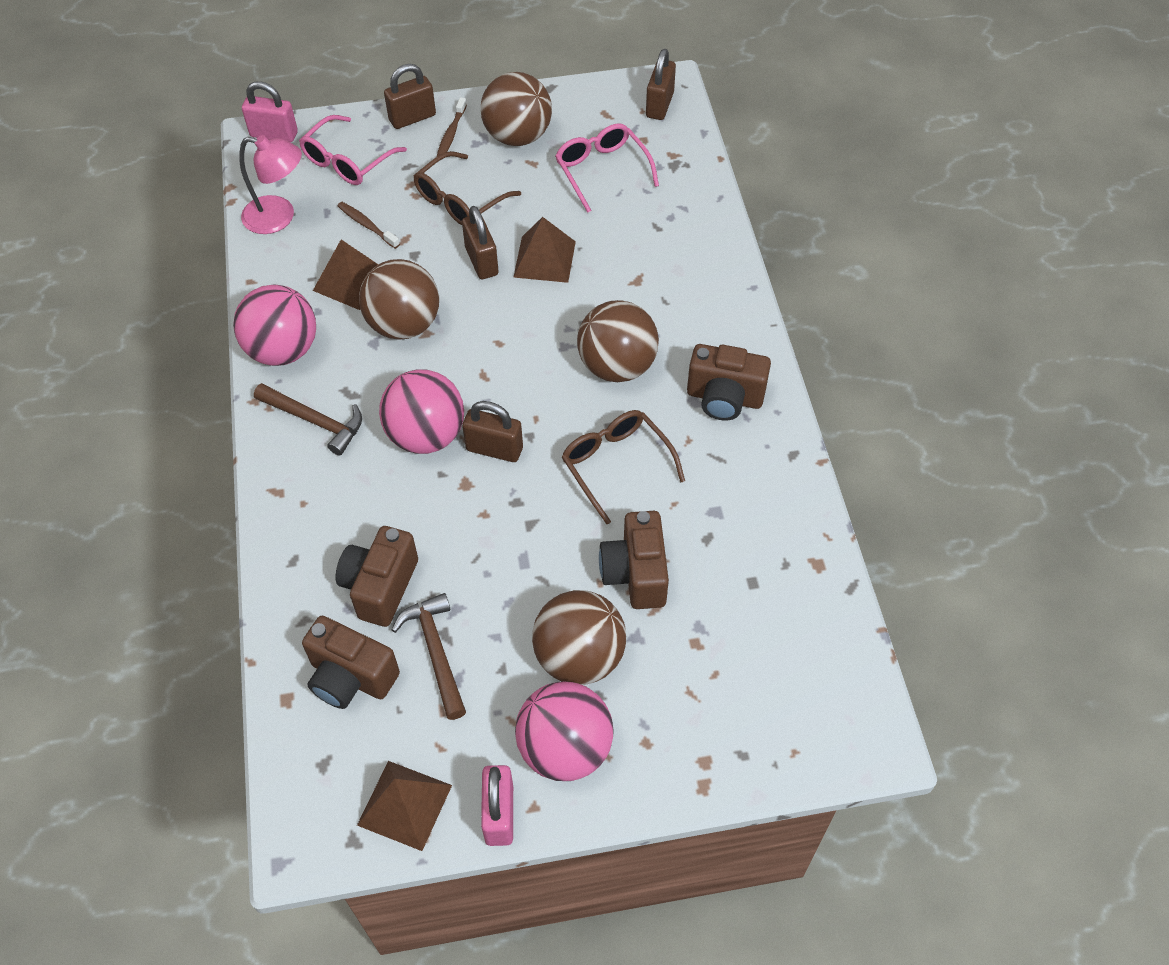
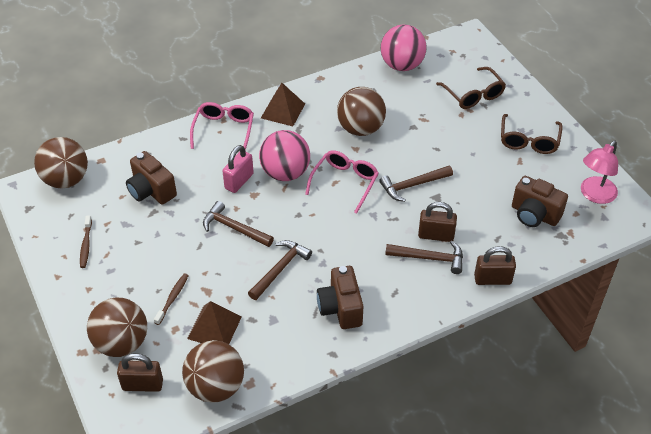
brown camera: 4 -> 3
brown hammer: 2 -> 4
brown padlock: 4 -> 3
brown pyramid: 3 -> 2
pink ball: 3 -> 2
pink padlock: 2 -> 1

